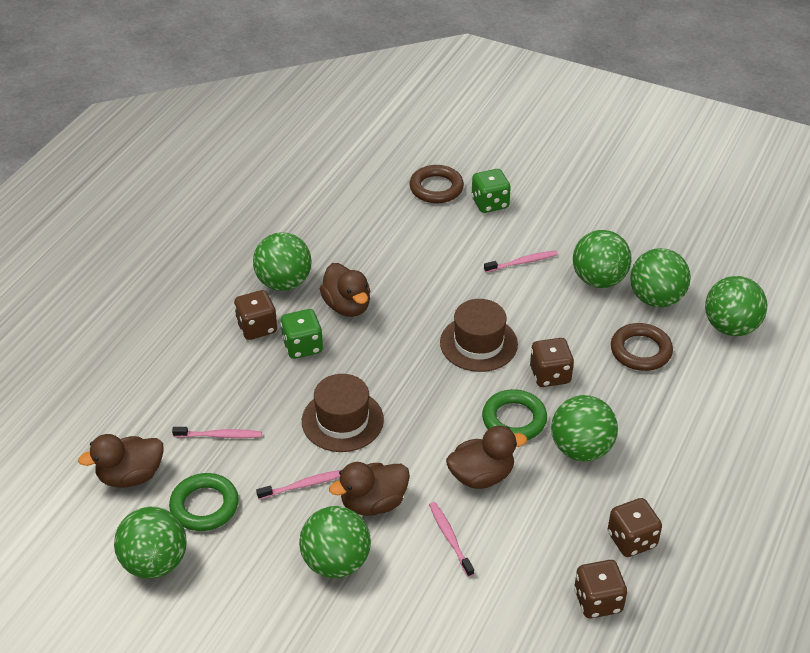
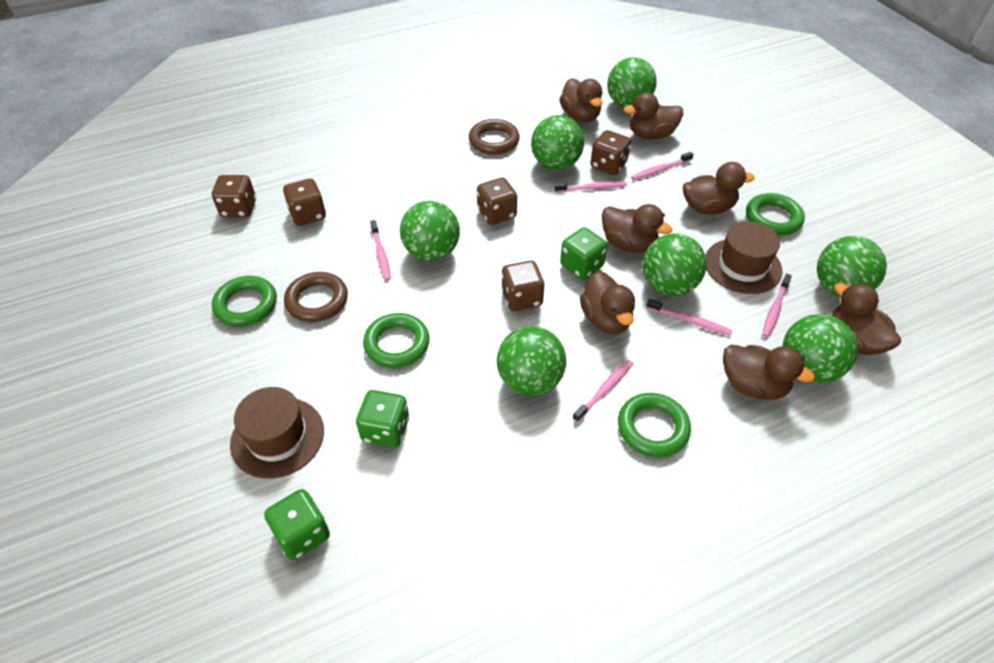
brown dice: 4 -> 5
brown duck: 4 -> 7
green dice: 2 -> 3
green ring: 2 -> 4
pink toothbrush: 4 -> 6

